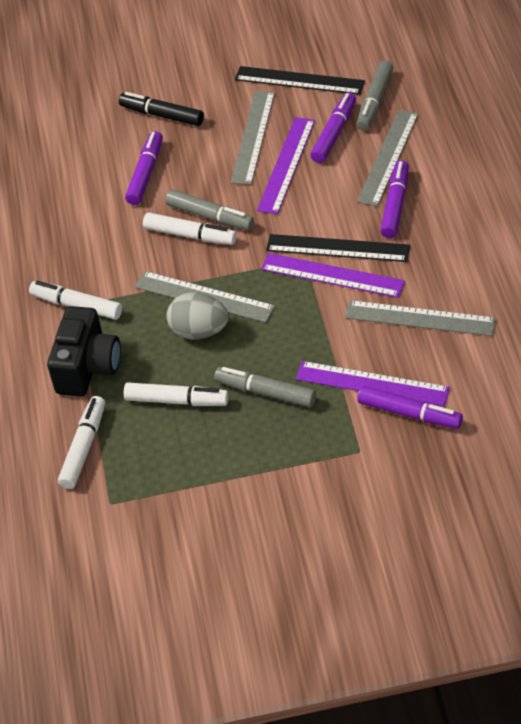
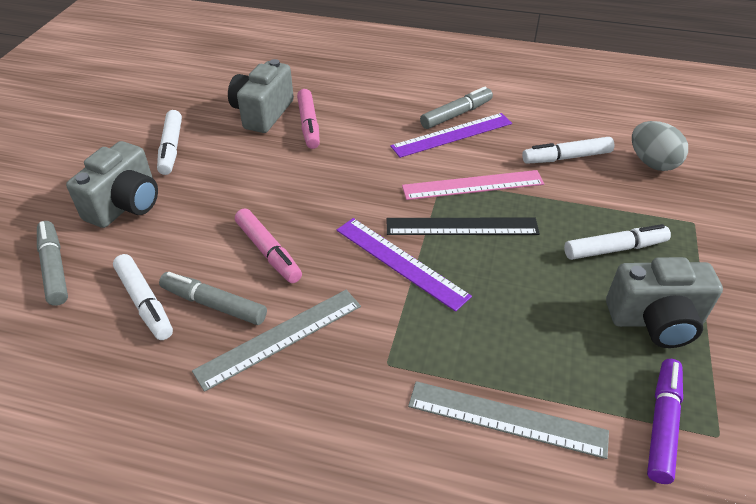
black camera: 1 -> 0
black marker: 1 -> 0
black ruler: 2 -> 1
grey camera: 0 -> 3
grey ruler: 4 -> 2
pink marker: 0 -> 2
pink ruler: 0 -> 1
purple marker: 4 -> 1
purple ruler: 3 -> 2

